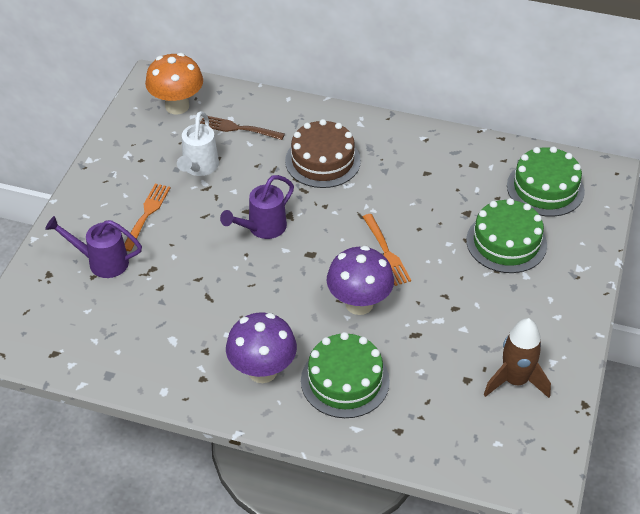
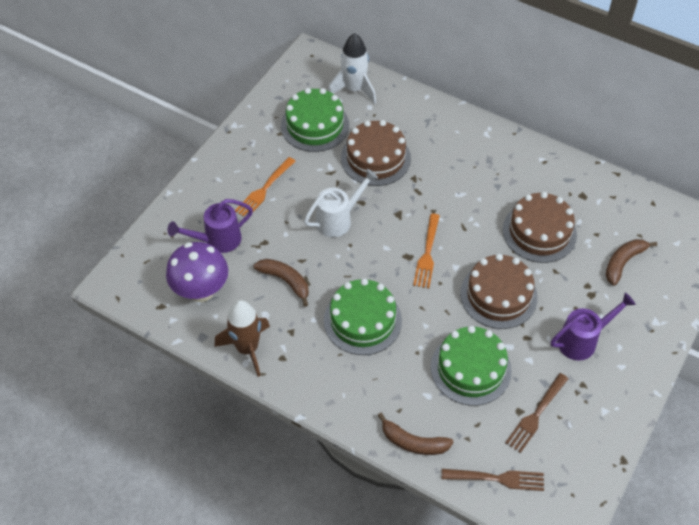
brown banana: 0 -> 3
brown cake: 1 -> 3
brown fork: 1 -> 2
orange mushroom: 1 -> 0
purple mushroom: 2 -> 1
white rocket: 0 -> 1

